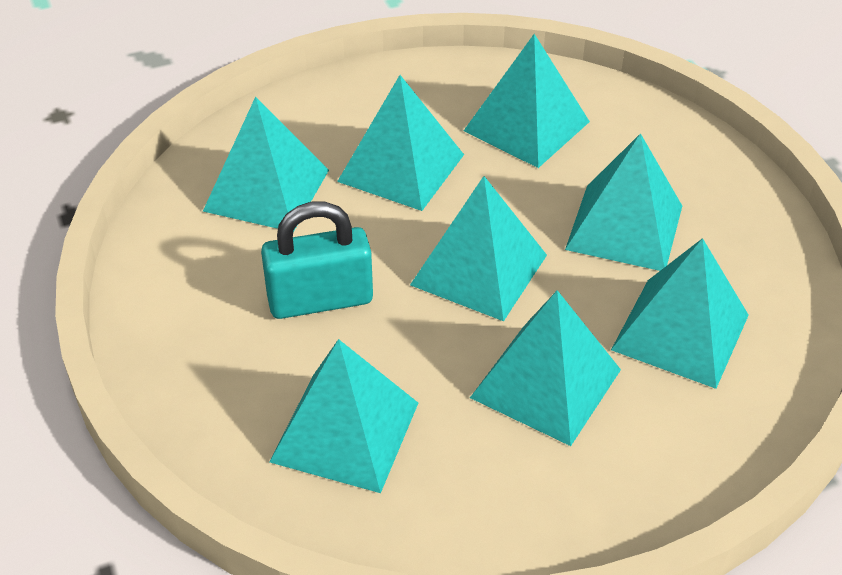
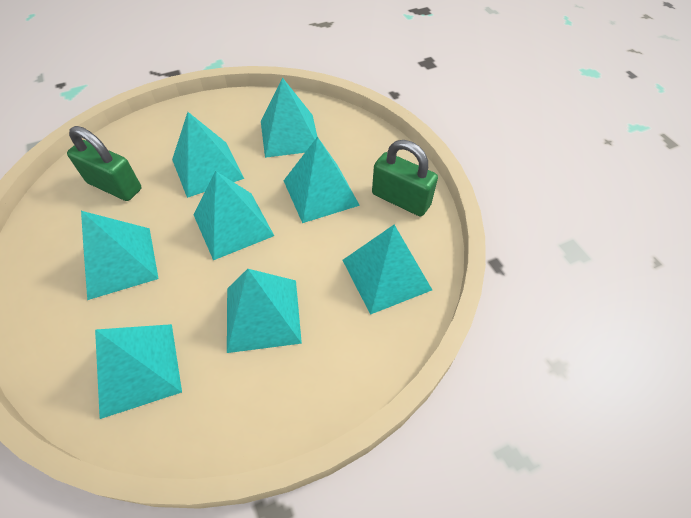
green padlock: 0 -> 2
turquoise padlock: 1 -> 0

